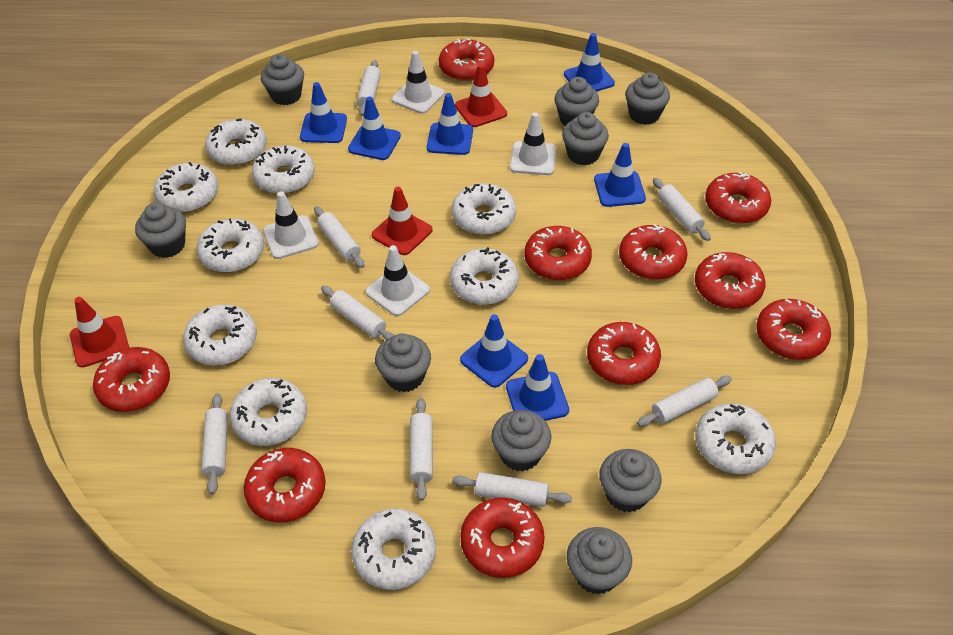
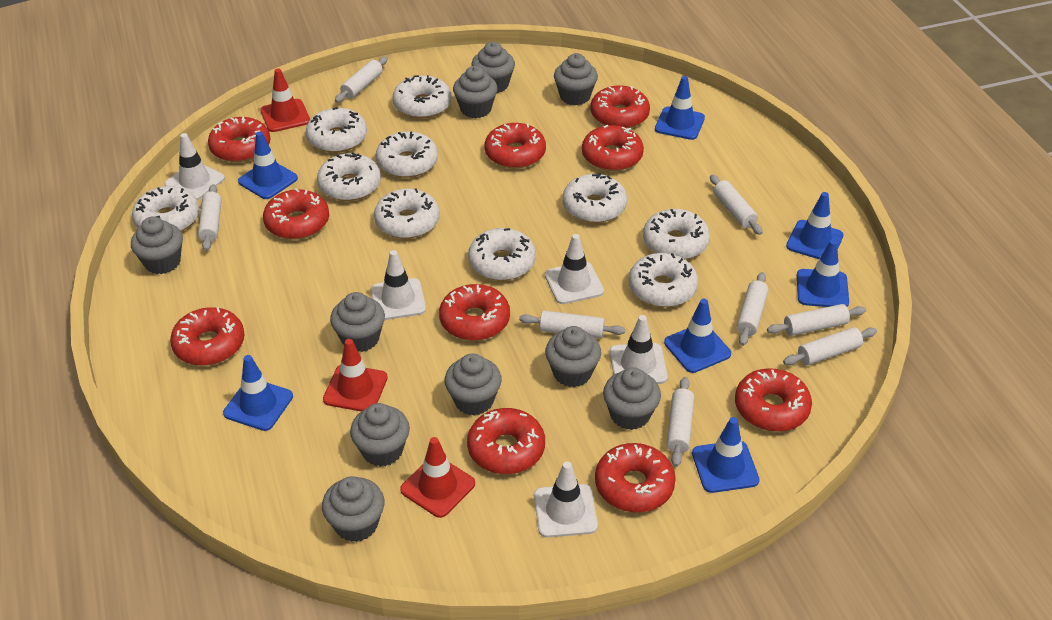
grey cupcake: 9 -> 10
white traffic cone: 4 -> 5

